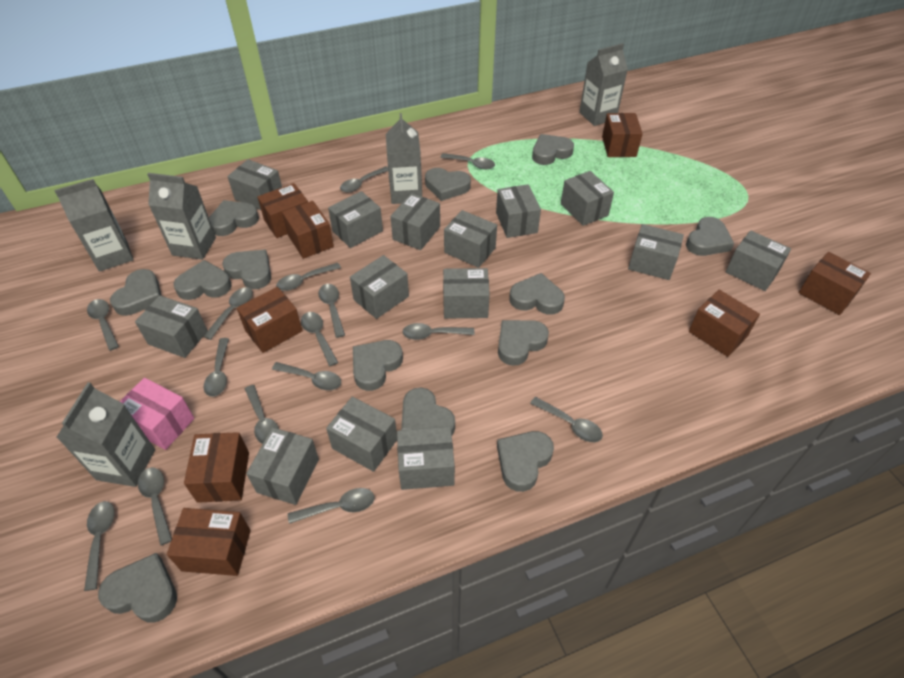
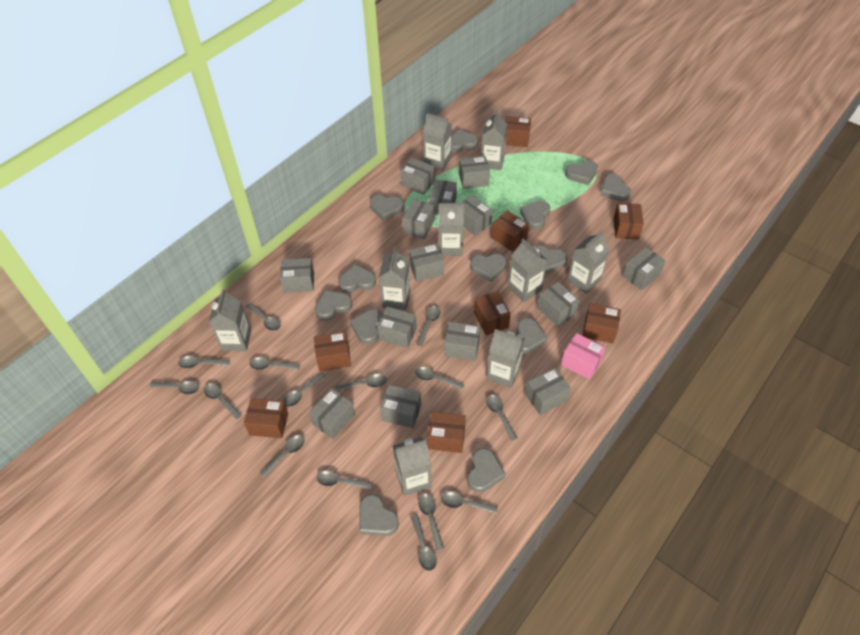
grey carton: 5 -> 9

